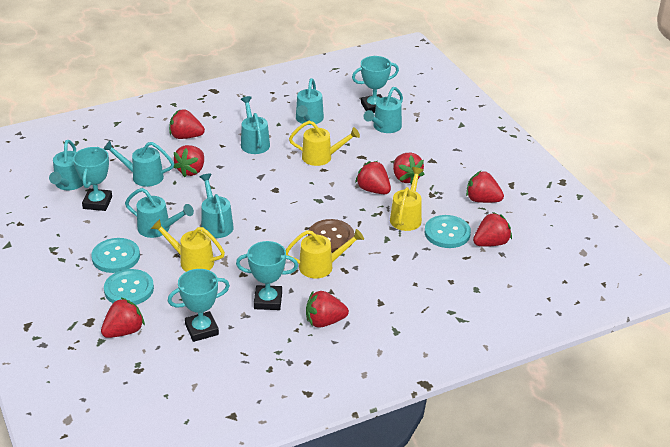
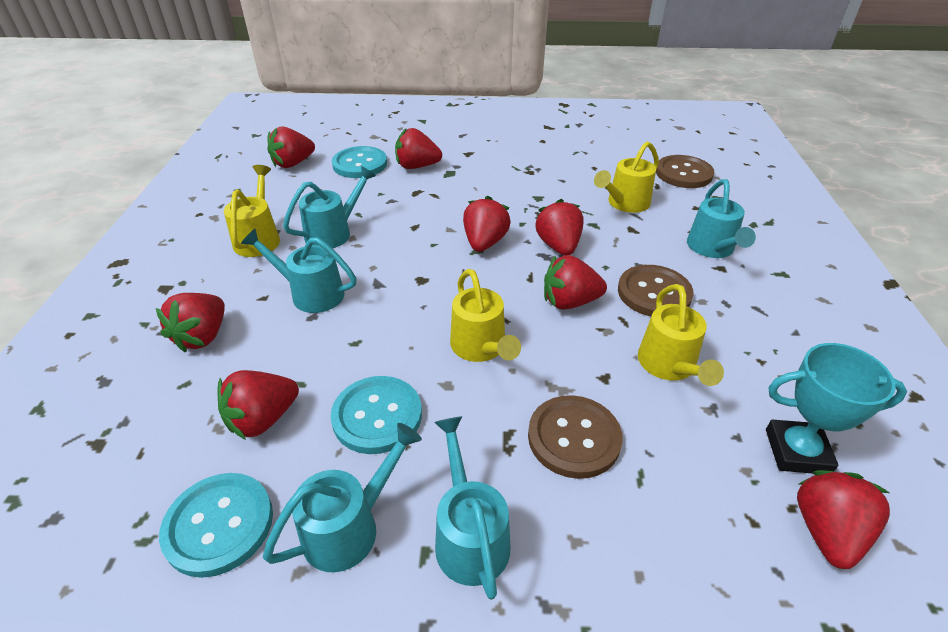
brown button: 1 -> 3
turquoise trophy: 4 -> 1
turquoise watering can: 7 -> 5

